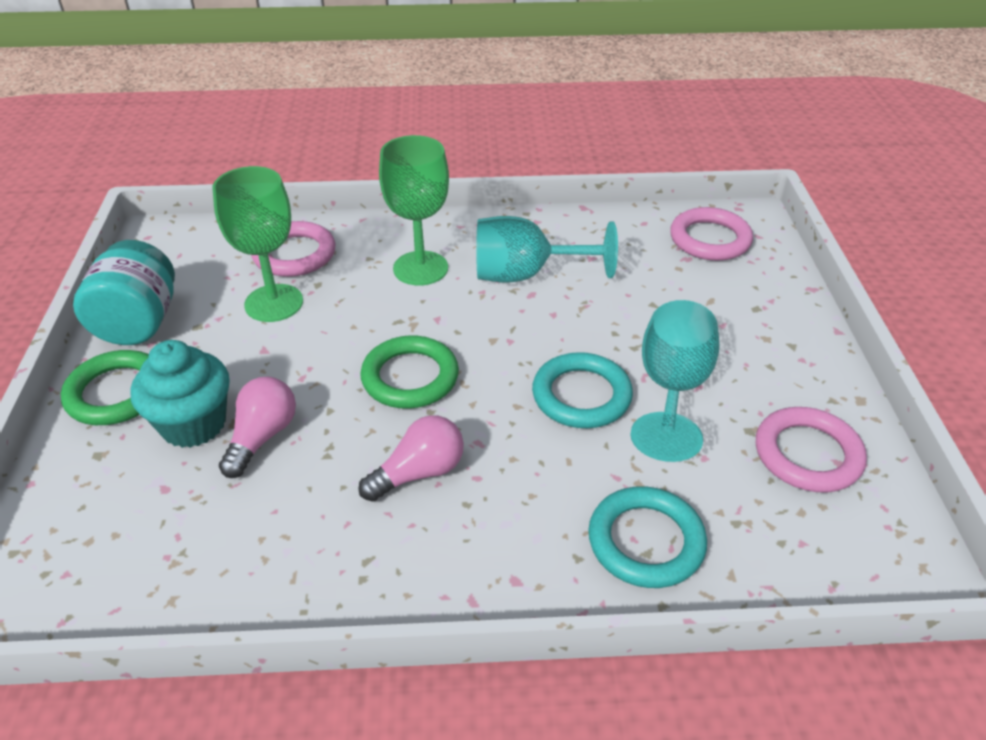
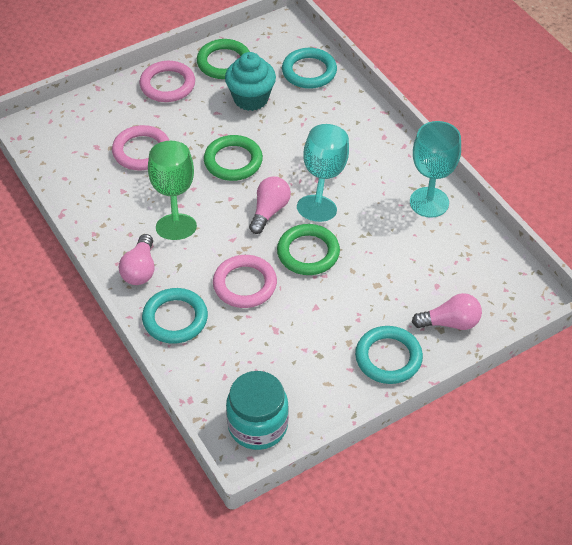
green goblet: 2 -> 1
green ring: 2 -> 3
pink light bulb: 2 -> 3
turquoise ring: 2 -> 3

